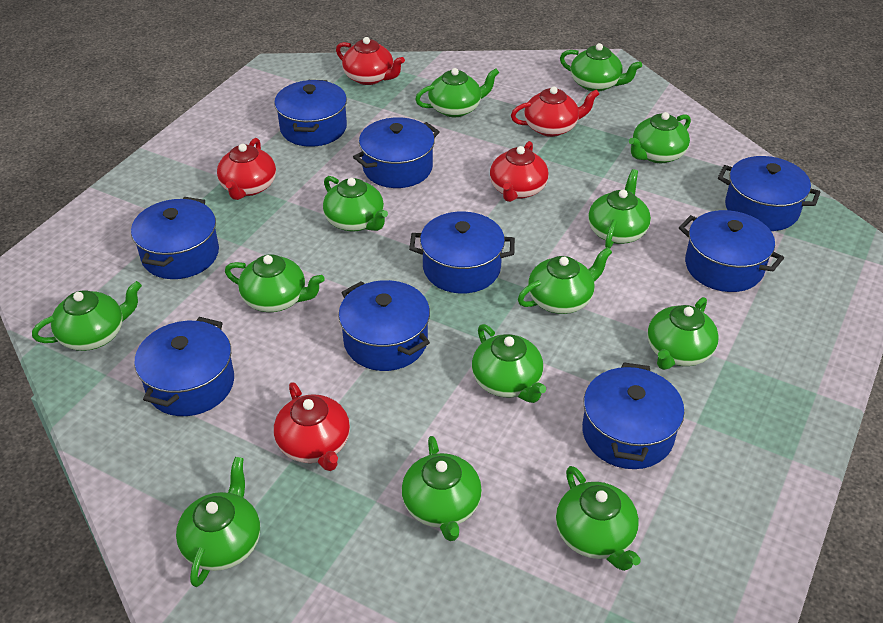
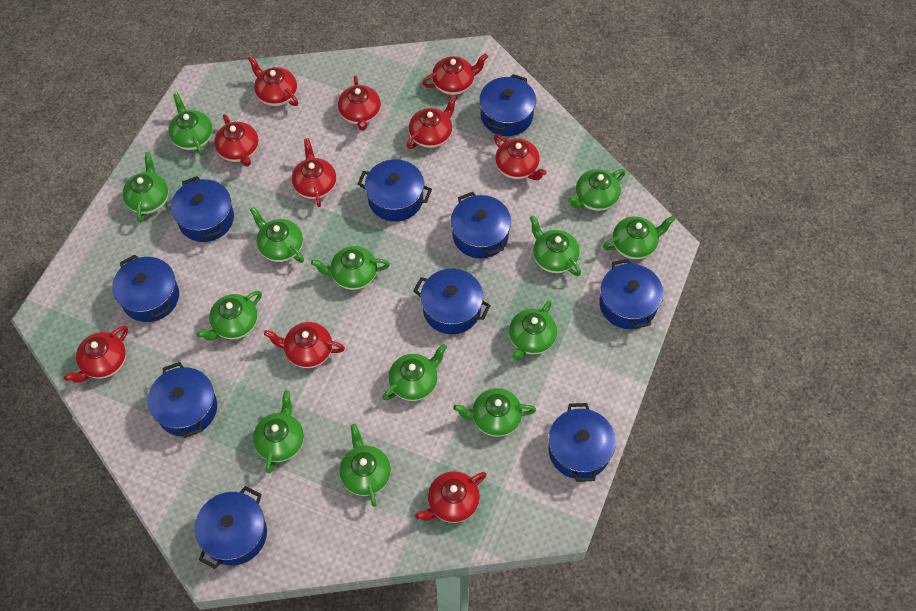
blue pot: 9 -> 10
red teapot: 5 -> 10

